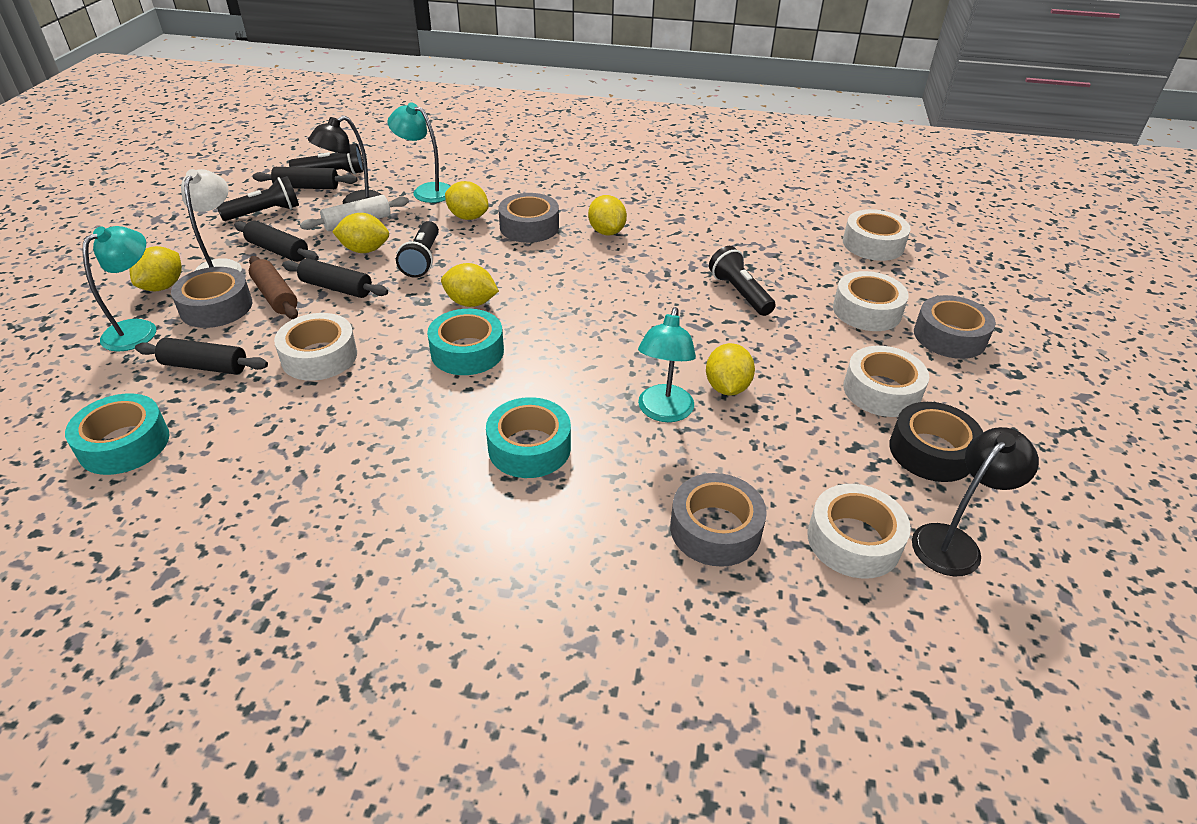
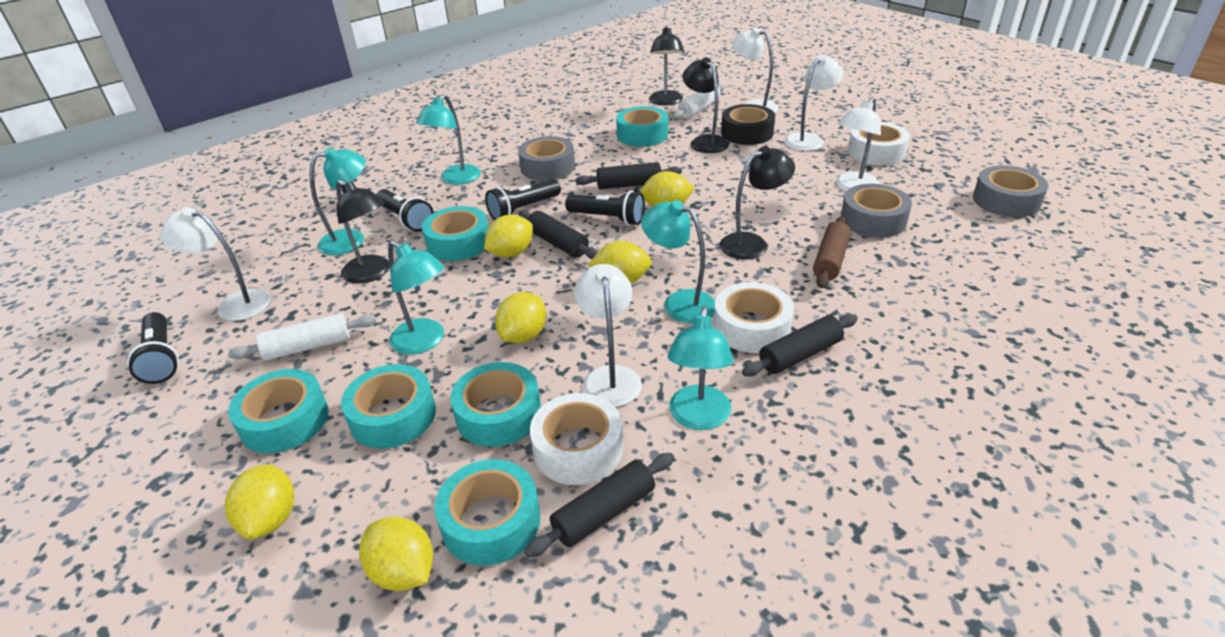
black lamp: 2 -> 4
grey tape: 4 -> 3
turquoise lamp: 3 -> 5
turquoise tape: 3 -> 6
white lamp: 1 -> 5
white rolling pin: 1 -> 2
white tape: 5 -> 3

